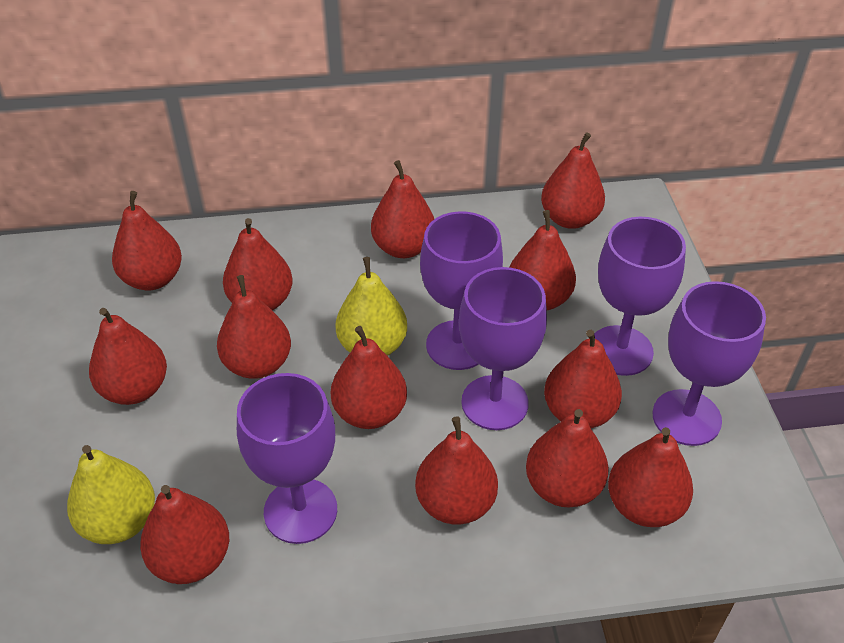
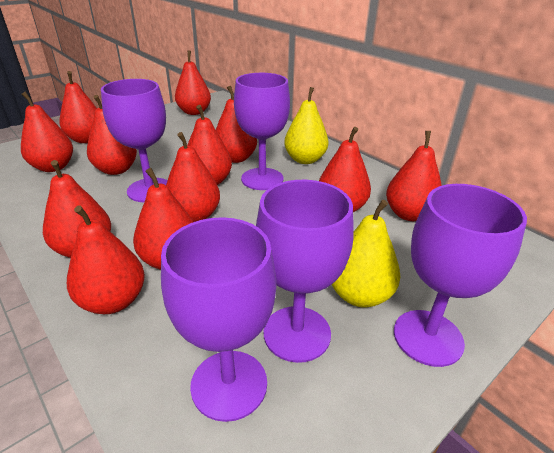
red pear: 13 -> 12

